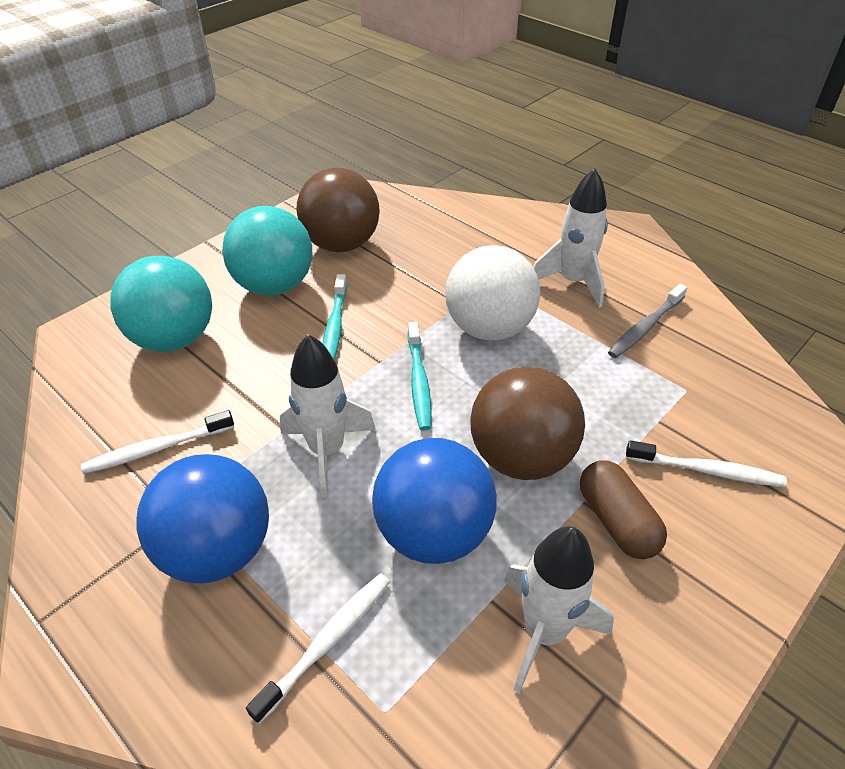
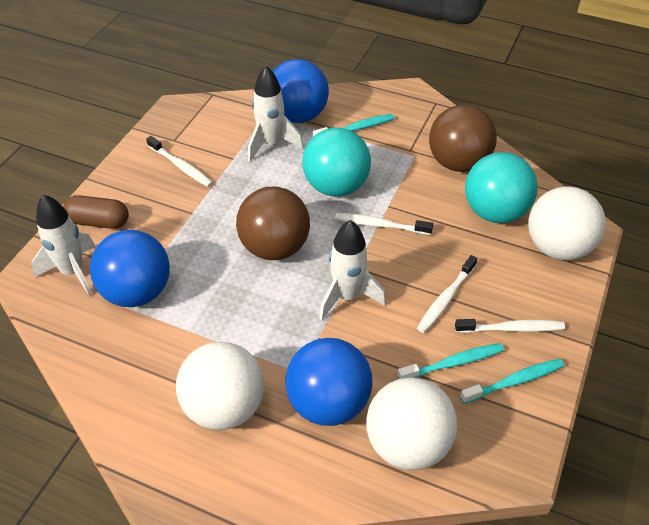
blue ball: 2 -> 3
grey toothbrush: 1 -> 0
turquoise toothbrush: 2 -> 3
white ball: 1 -> 3
white toothbrush: 3 -> 4

